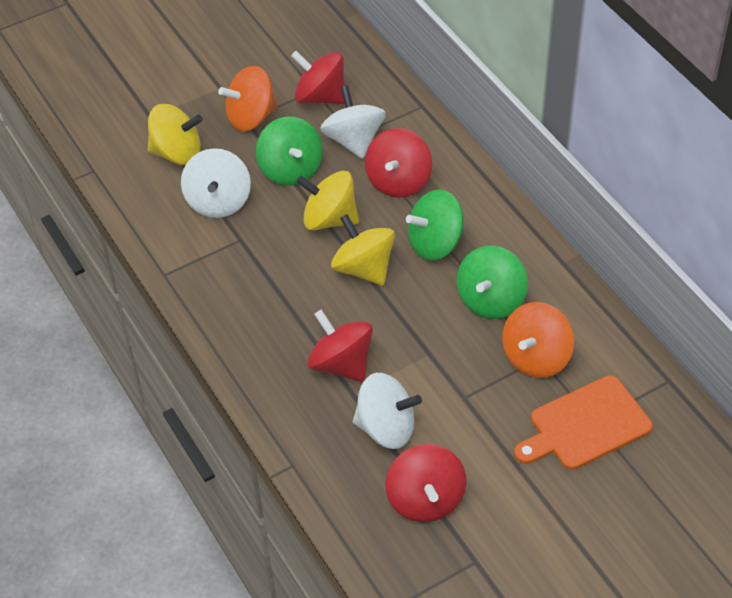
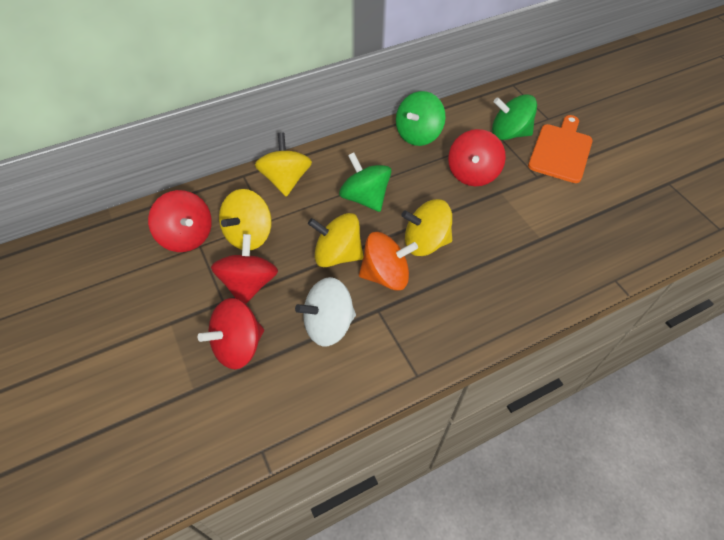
orange spinning top: 2 -> 1
white spinning top: 3 -> 1
yellow spinning top: 3 -> 4

